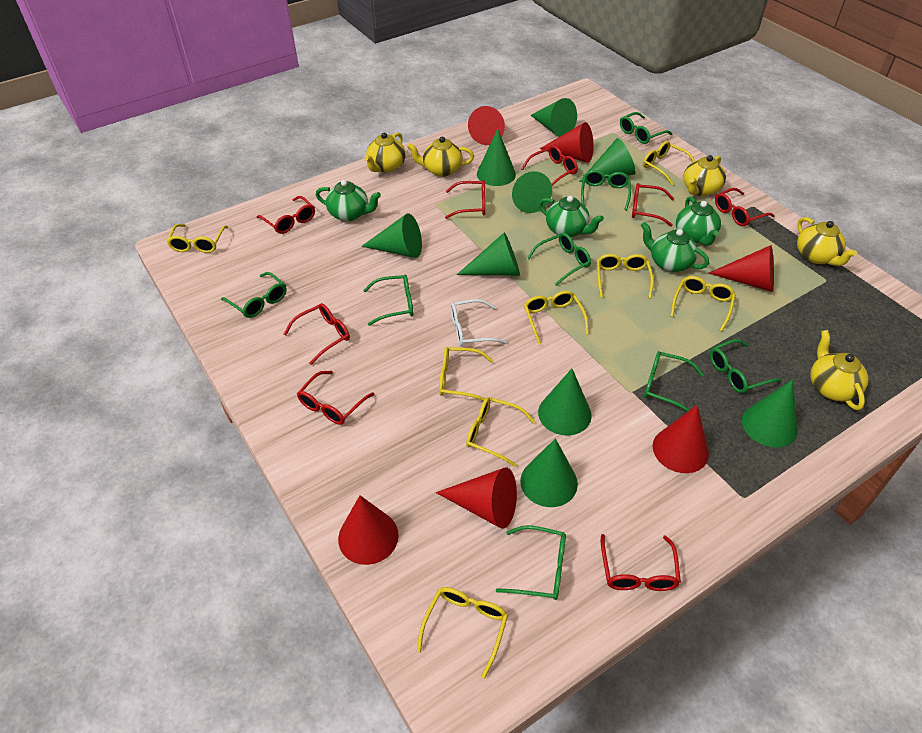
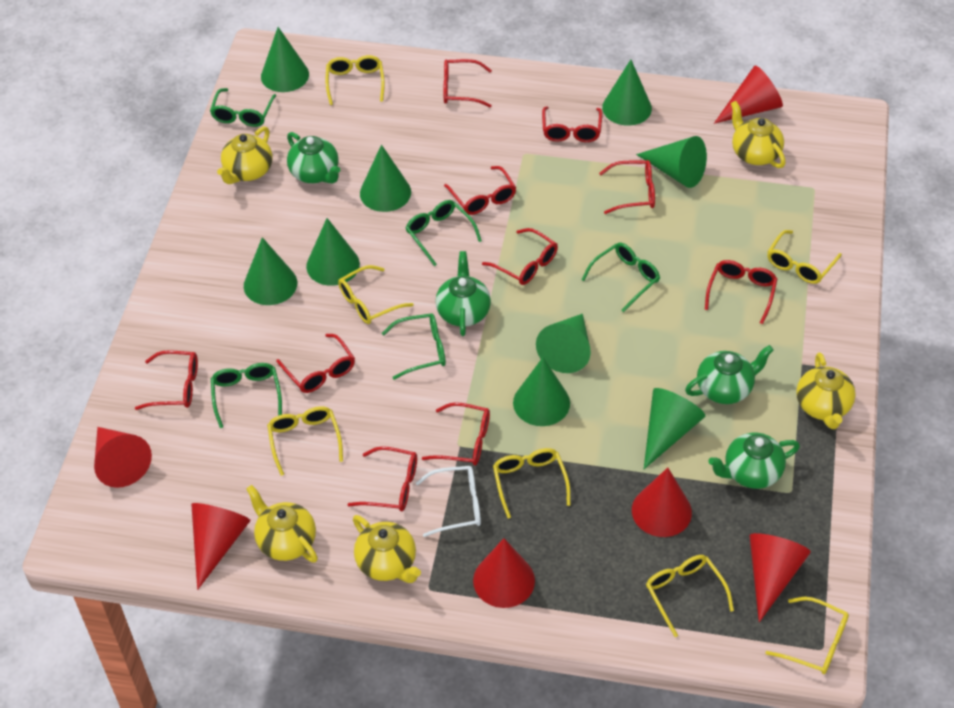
green glasses: 8 -> 5
red glasses: 8 -> 10
yellow glasses: 8 -> 7

